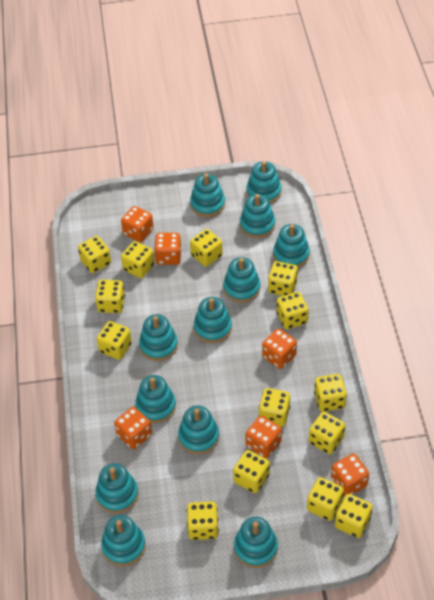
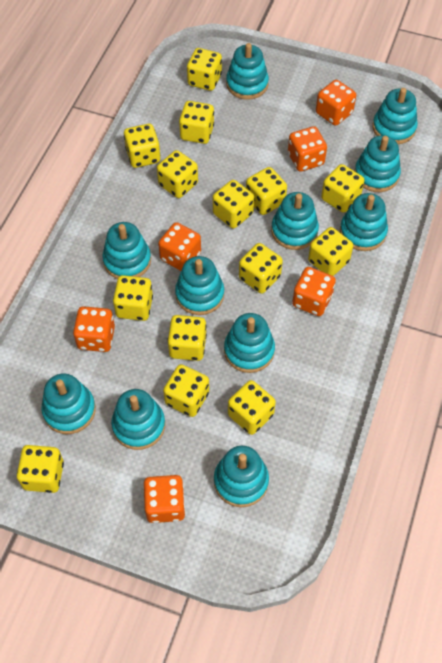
turquoise stacking toy: 12 -> 11

